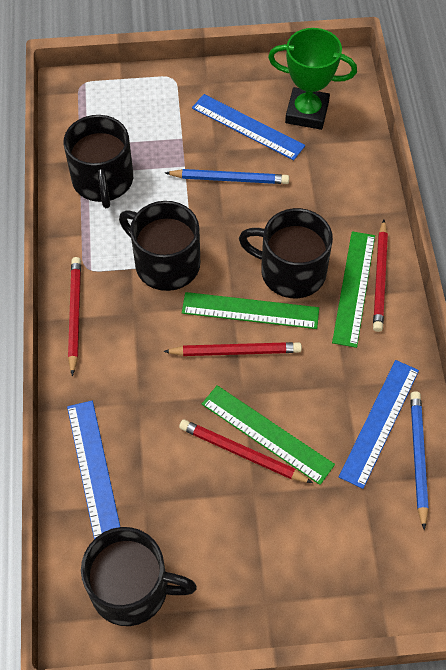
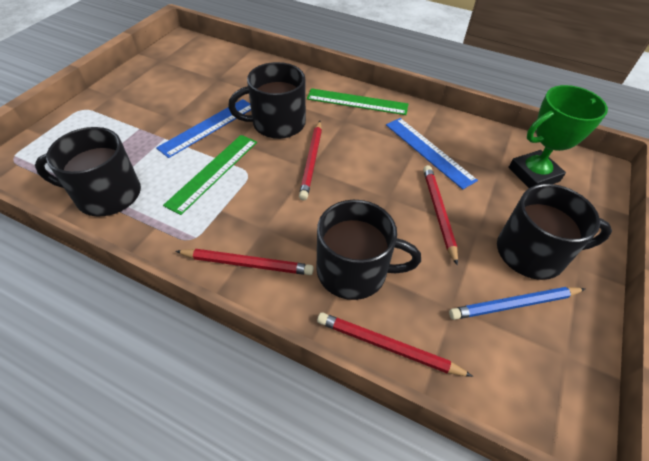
blue pencil: 2 -> 1
blue ruler: 3 -> 2
green ruler: 3 -> 2

